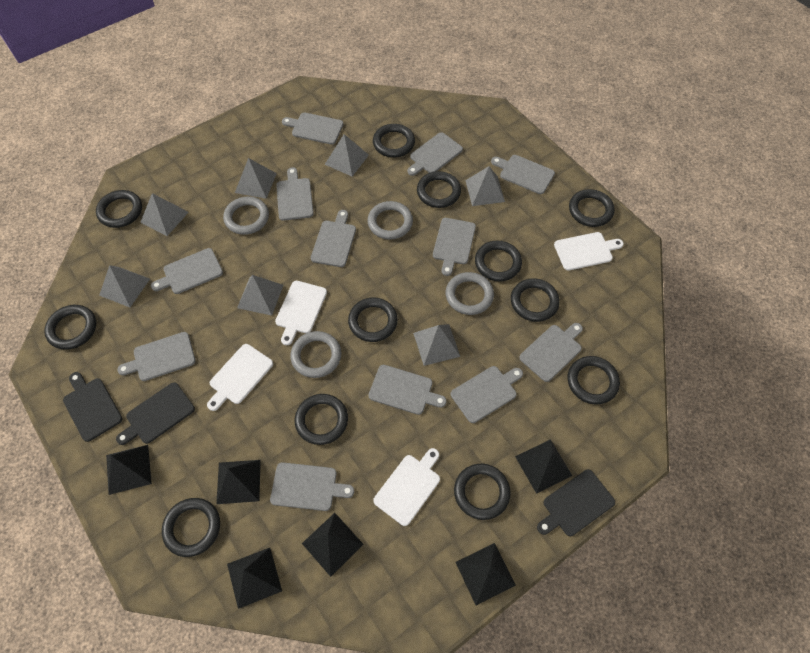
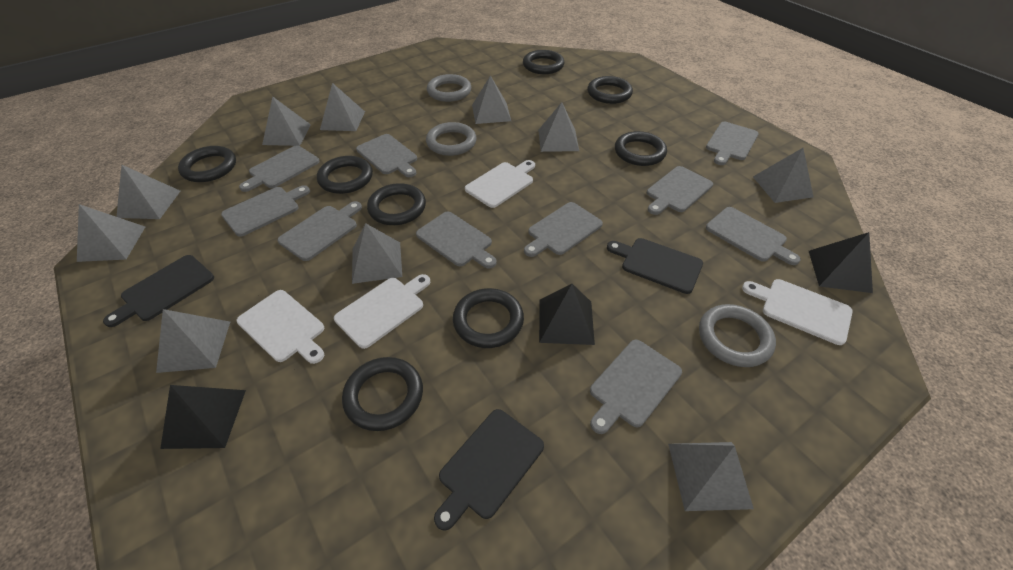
black pyramid: 6 -> 3
black ring: 12 -> 8
grey cutting board: 12 -> 10
grey pyramid: 7 -> 10
grey ring: 4 -> 3

